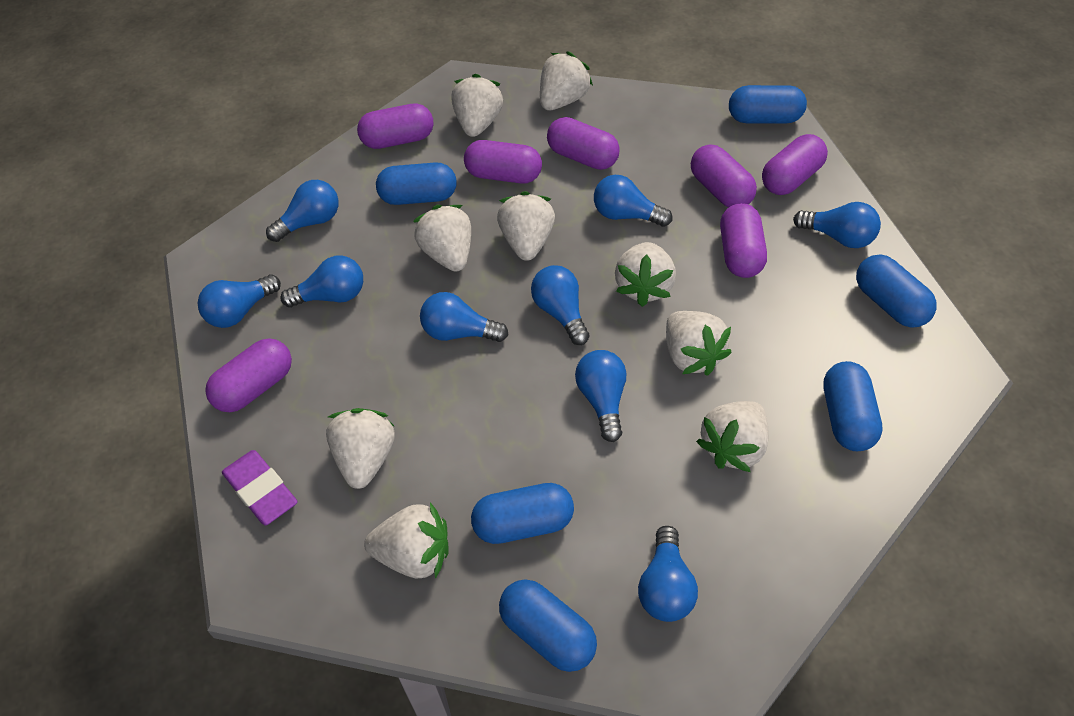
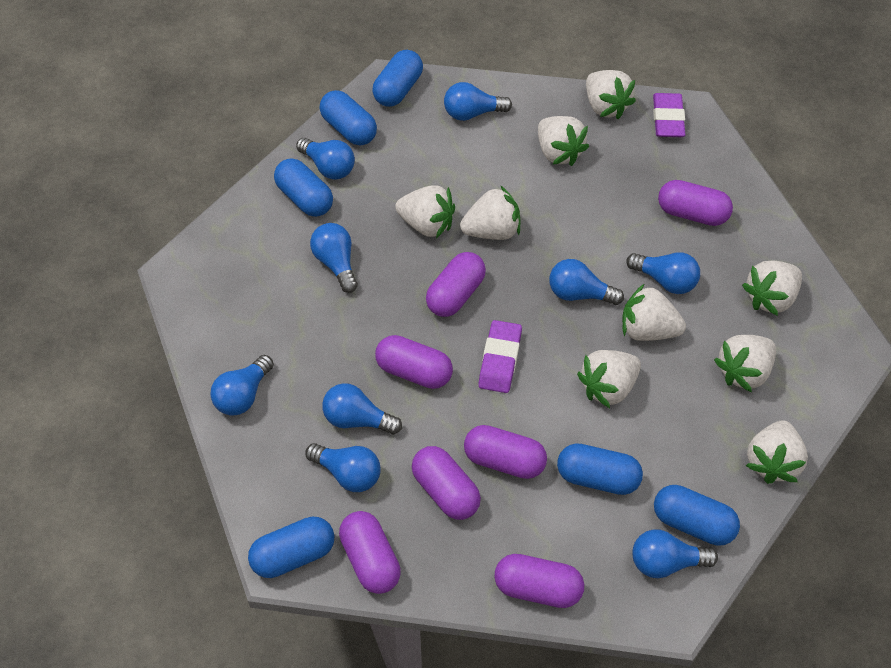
purple eraser: 1 -> 2

